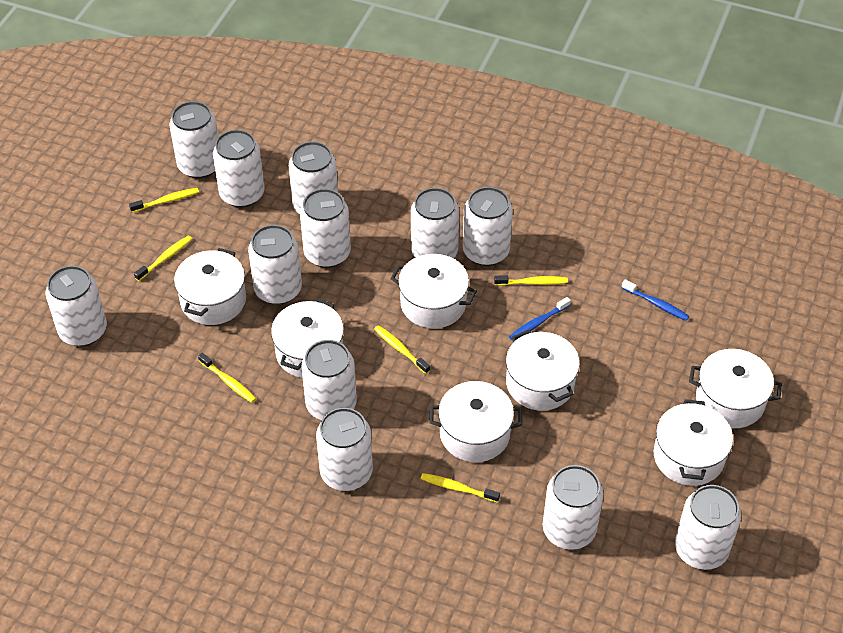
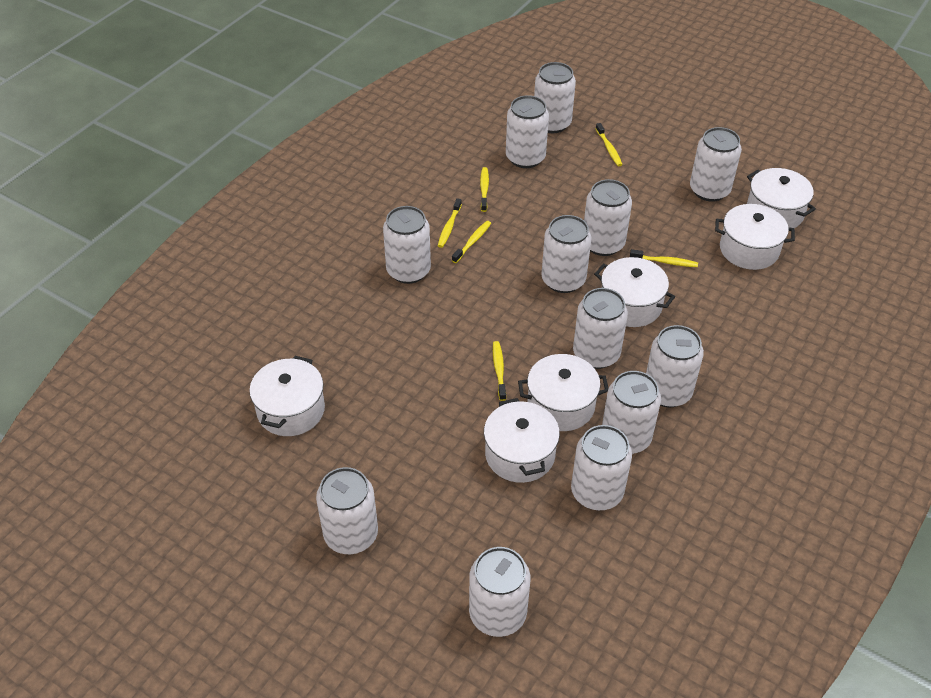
blue toothbrush: 2 -> 0
white pot: 7 -> 6

